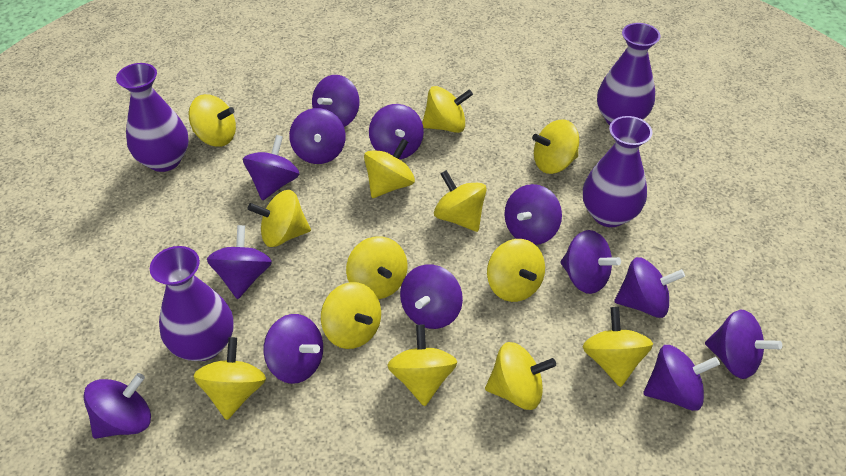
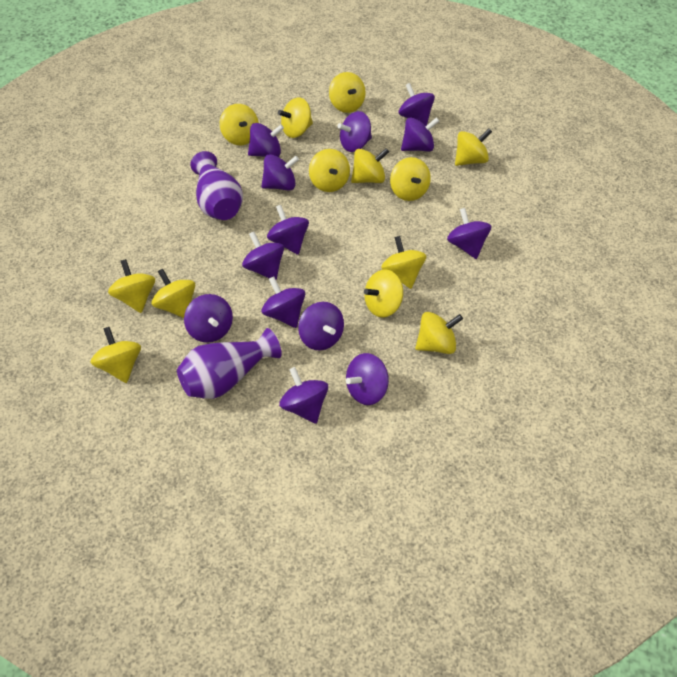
purple vase: 4 -> 2

